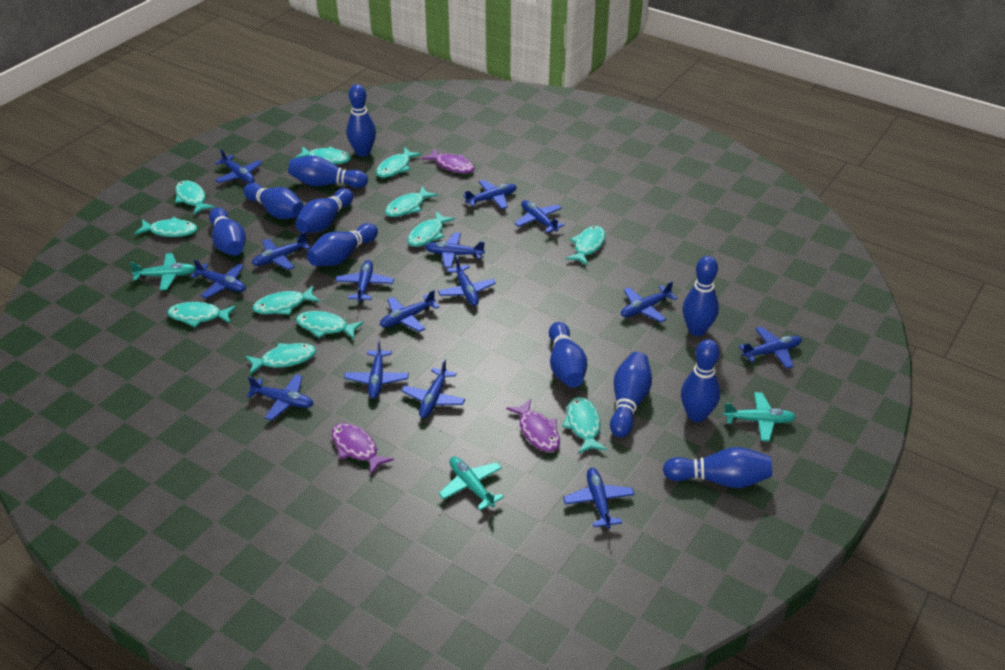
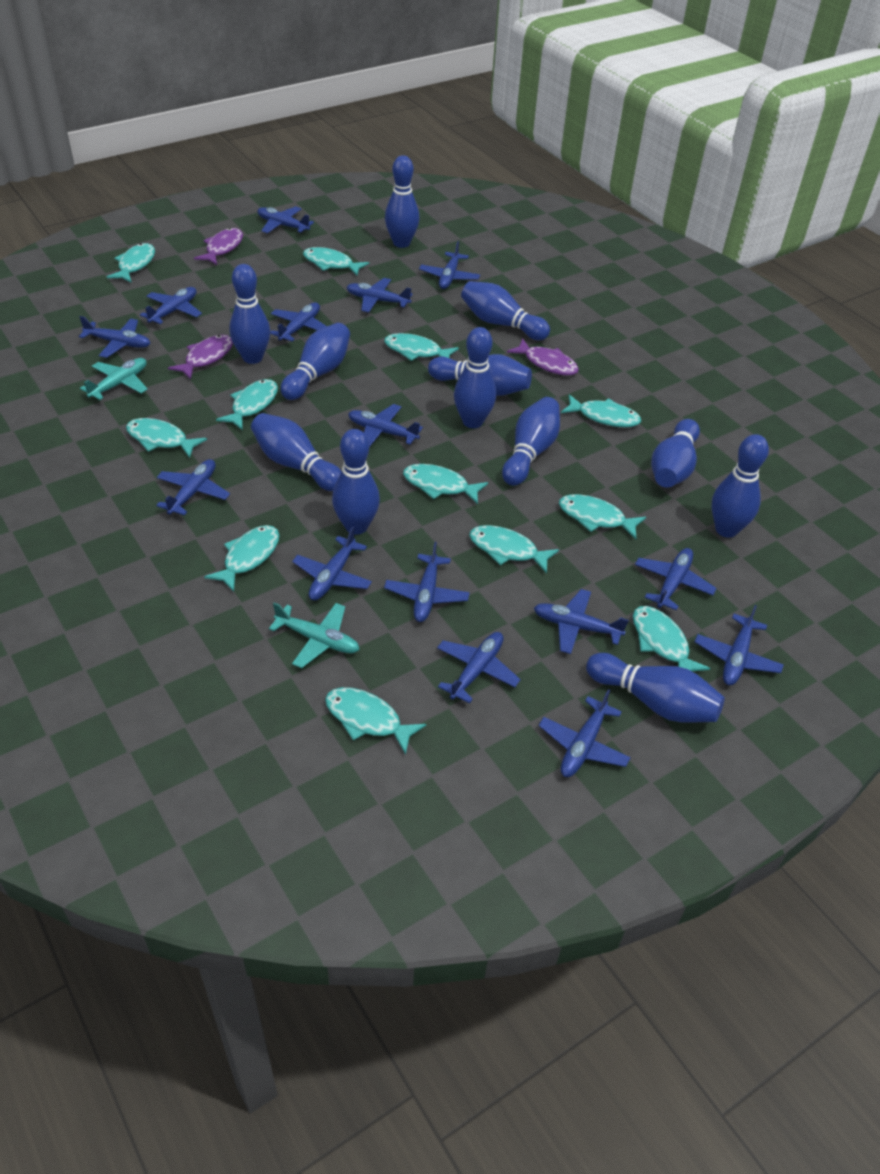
blue bowling pin: 11 -> 12
turquoise plane: 3 -> 2

